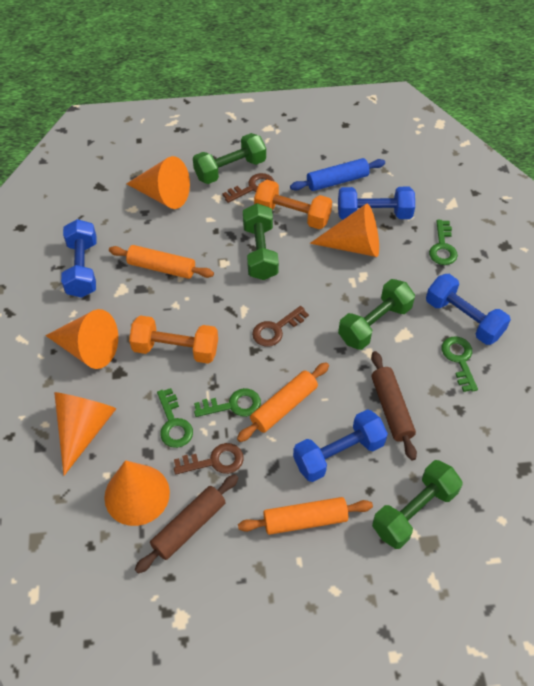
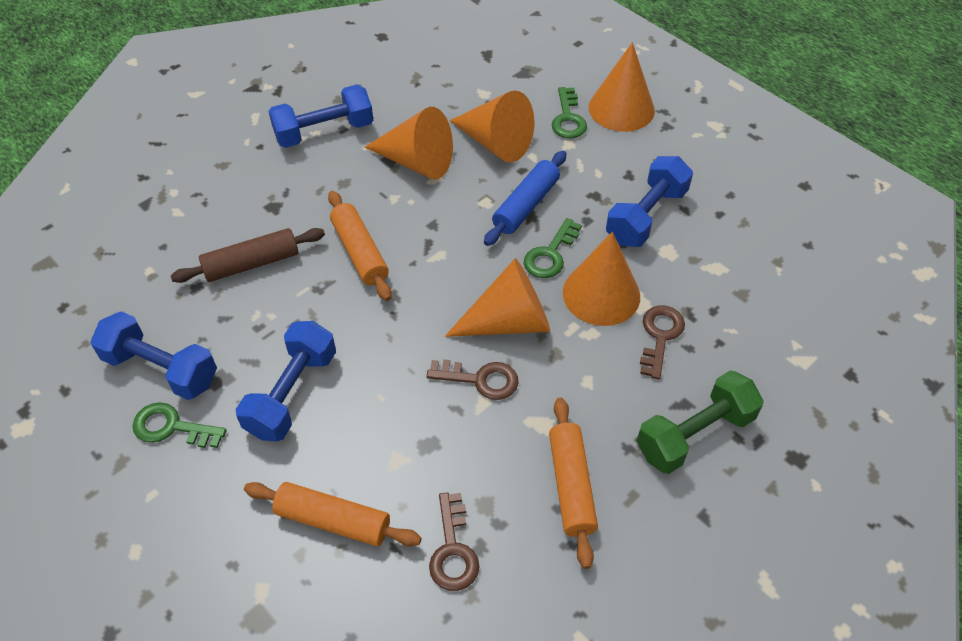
brown rolling pin: 2 -> 1
green dumbbell: 4 -> 1
green key: 4 -> 3
orange dumbbell: 2 -> 0

